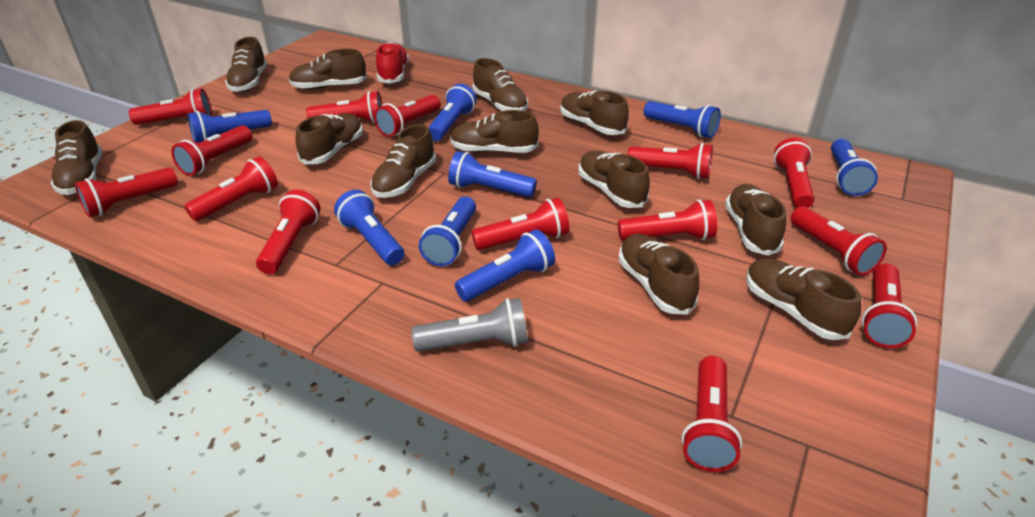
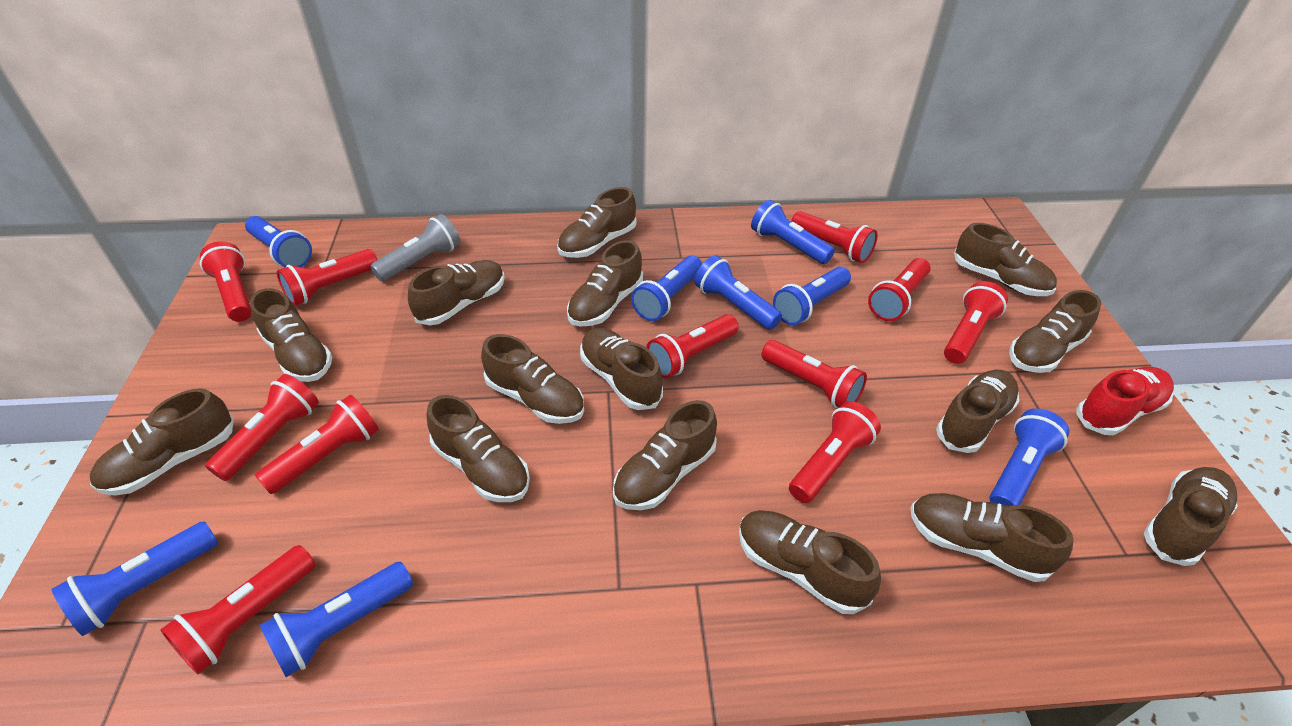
brown shoe: 12 -> 15
red flashlight: 14 -> 11

